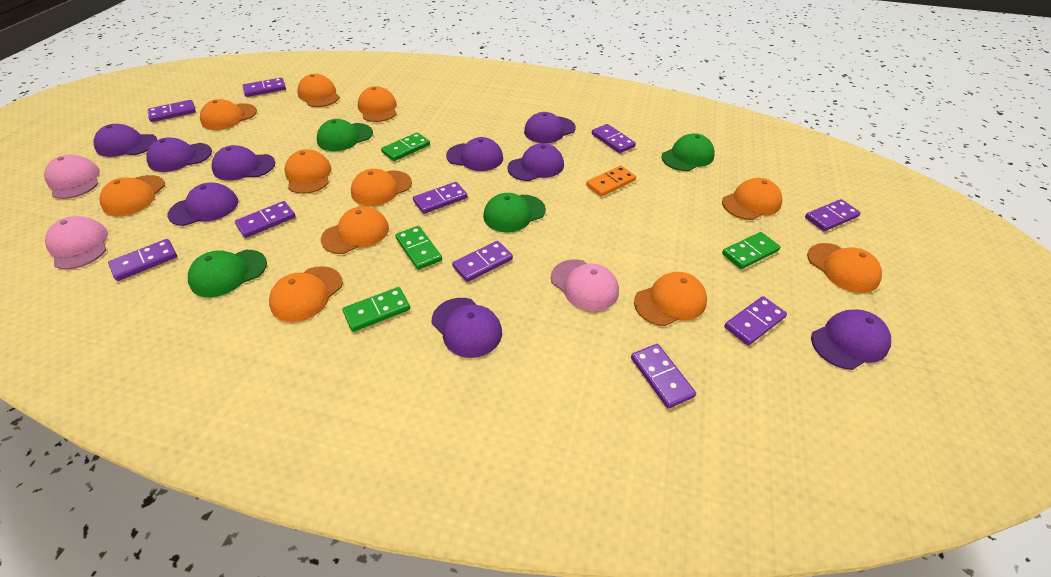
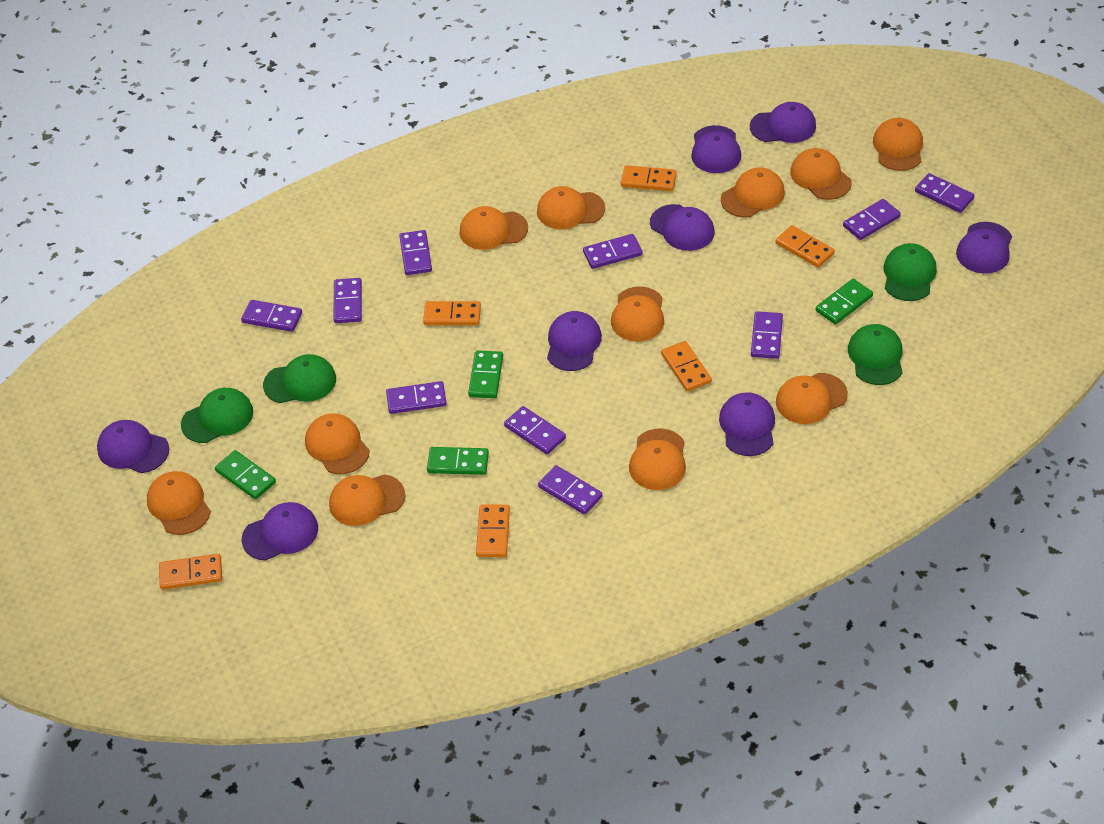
orange domino: 1 -> 6
pink cap: 3 -> 0
purple cap: 9 -> 8

